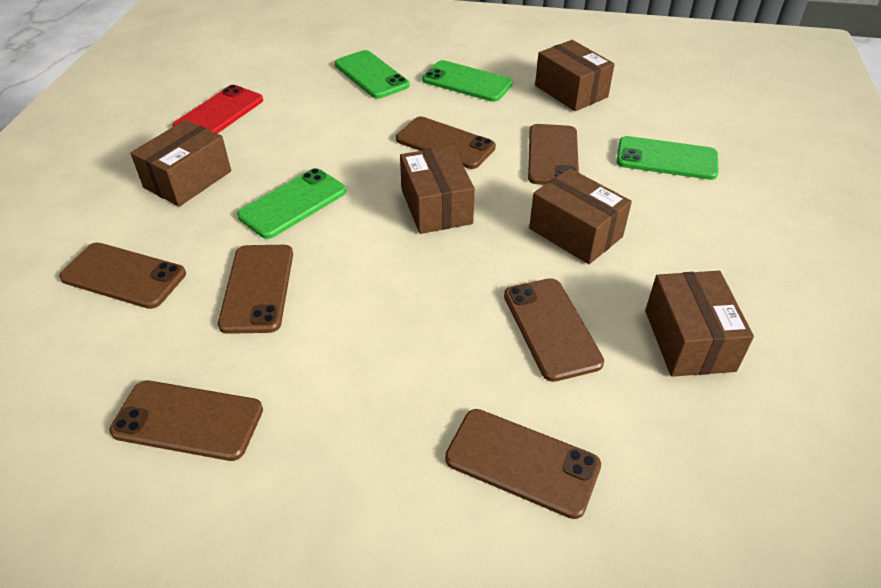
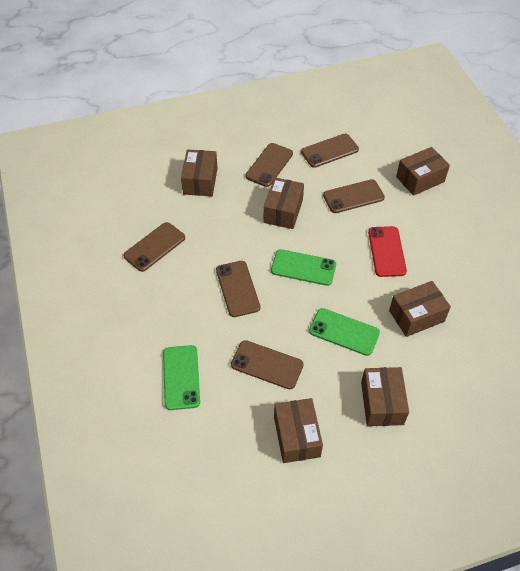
brown box: 5 -> 6
brown phone: 7 -> 6
green phone: 4 -> 3

